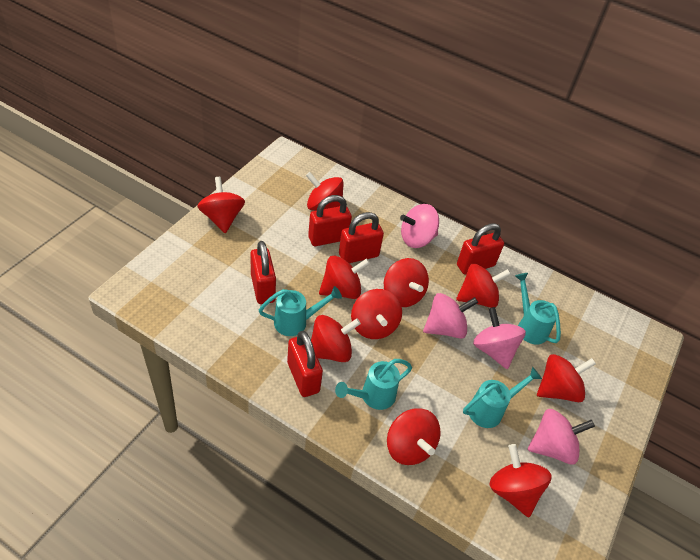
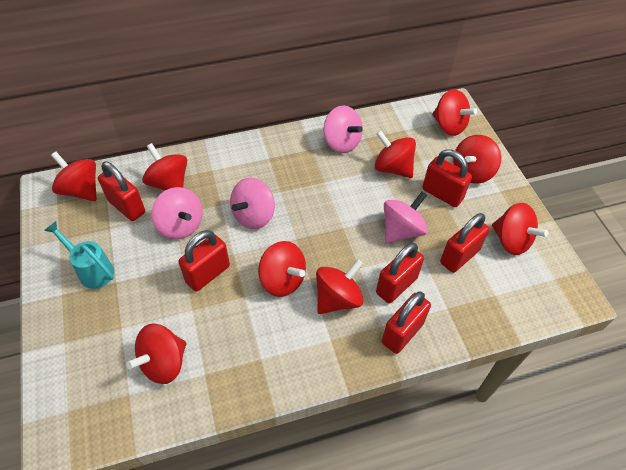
red padlock: 5 -> 6
red spinning top: 10 -> 9
turquoise watering can: 4 -> 1

